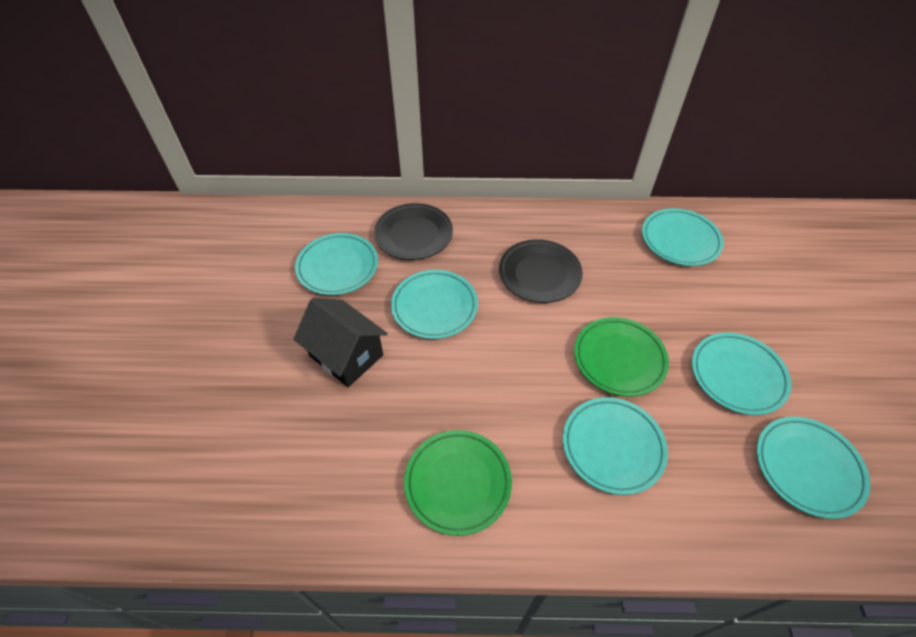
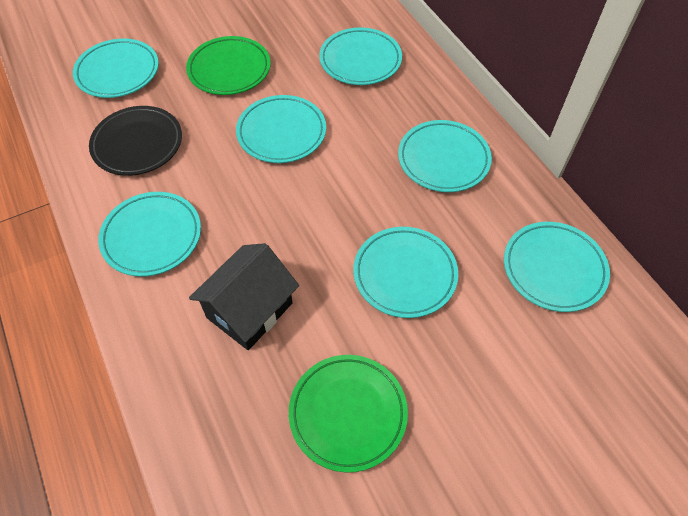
black plate: 2 -> 1
turquoise plate: 6 -> 7

